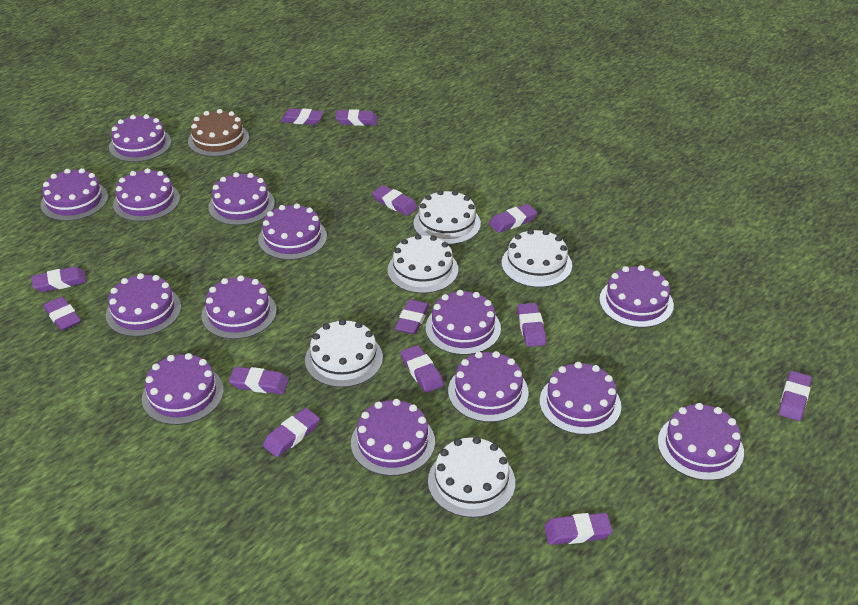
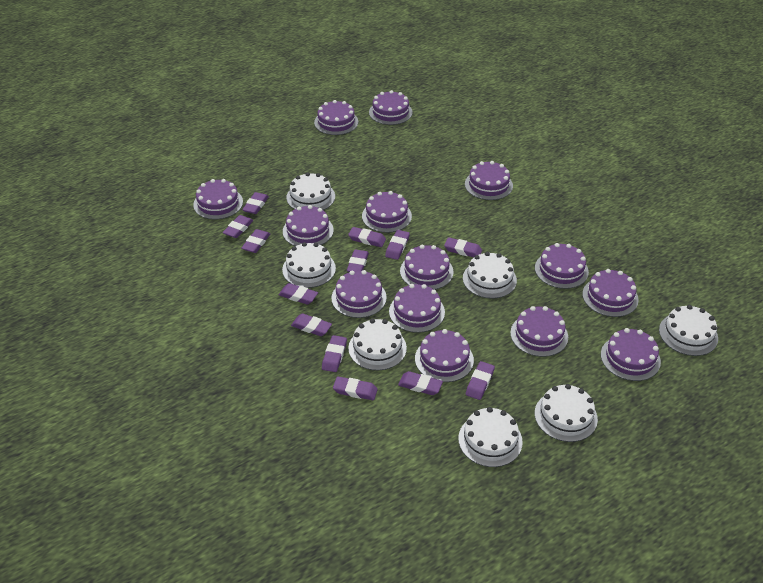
brown cake: 1 -> 0
white cake: 5 -> 7

